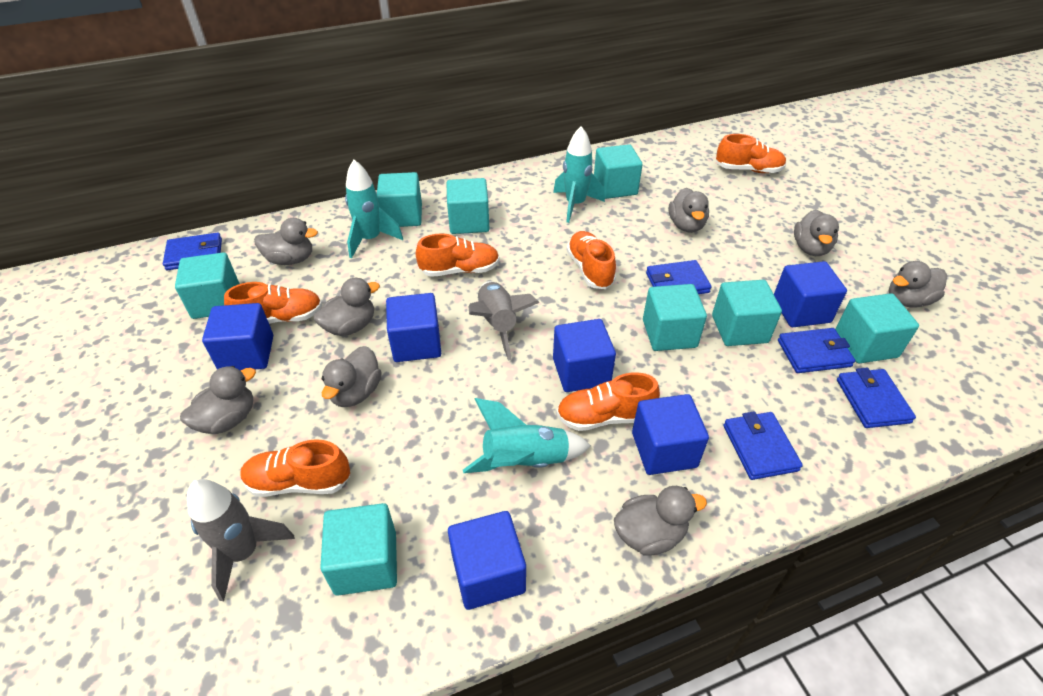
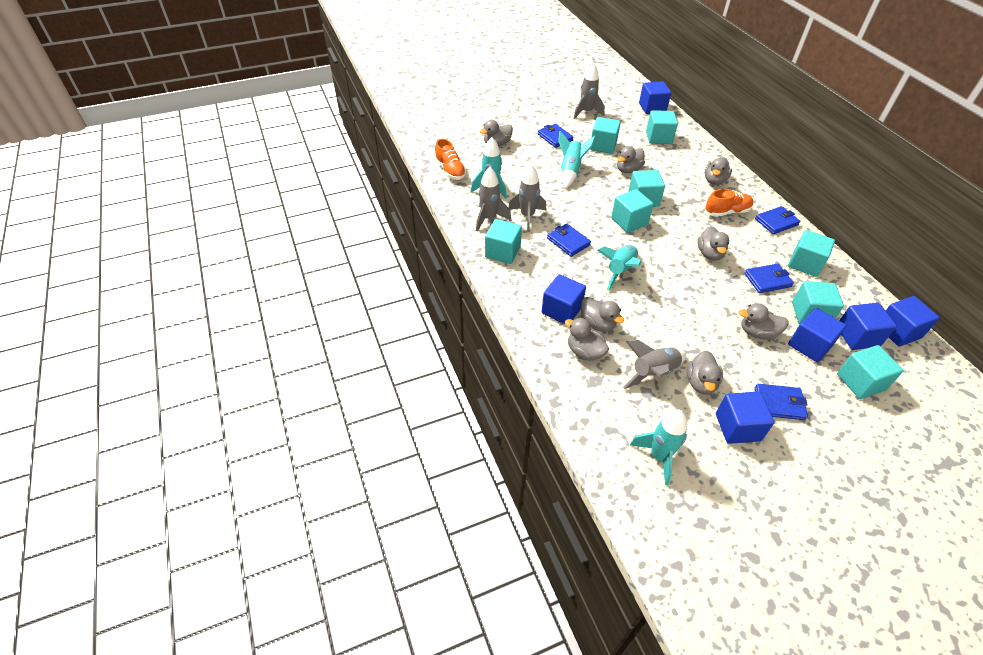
grey rocket: 2 -> 4
orange shoe: 6 -> 2
turquoise rocket: 3 -> 4

